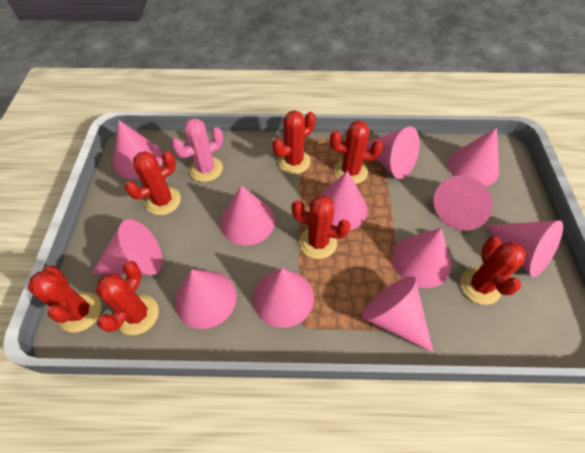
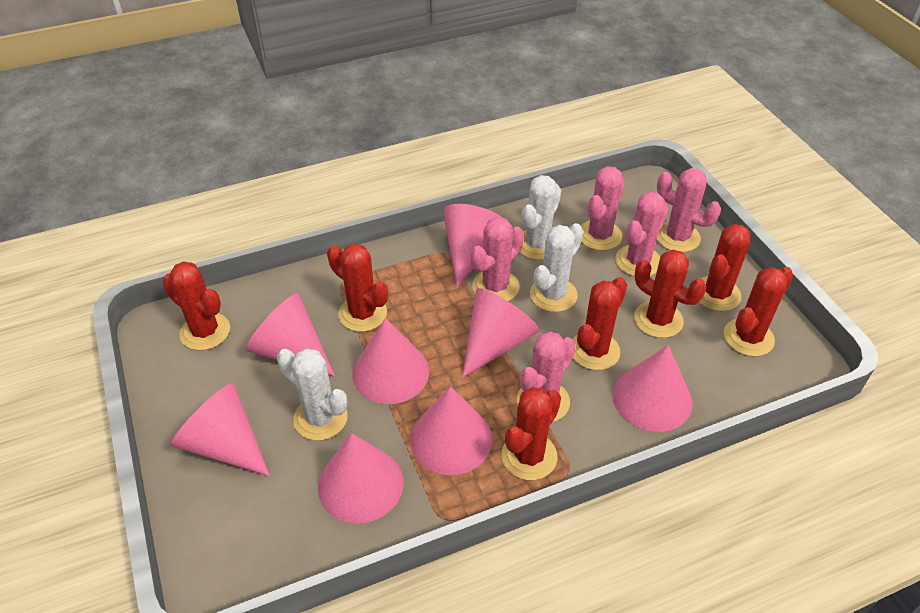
pink cactus: 1 -> 5
pink cone: 12 -> 8
white cactus: 0 -> 3

